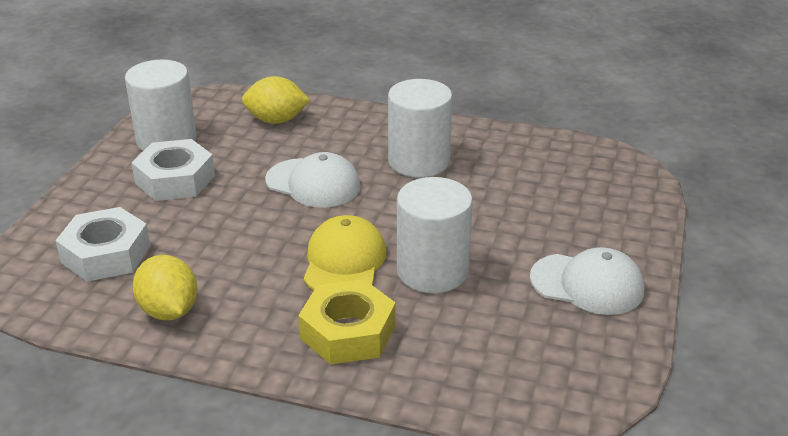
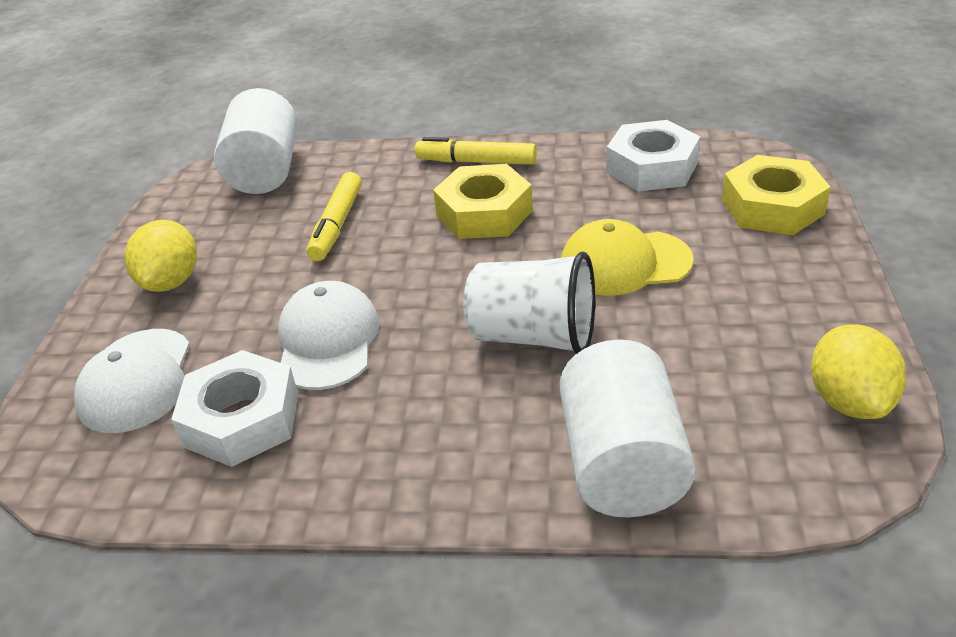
white cup: 0 -> 1
white cylinder: 3 -> 2
yellow marker: 0 -> 2
yellow nut: 1 -> 2

